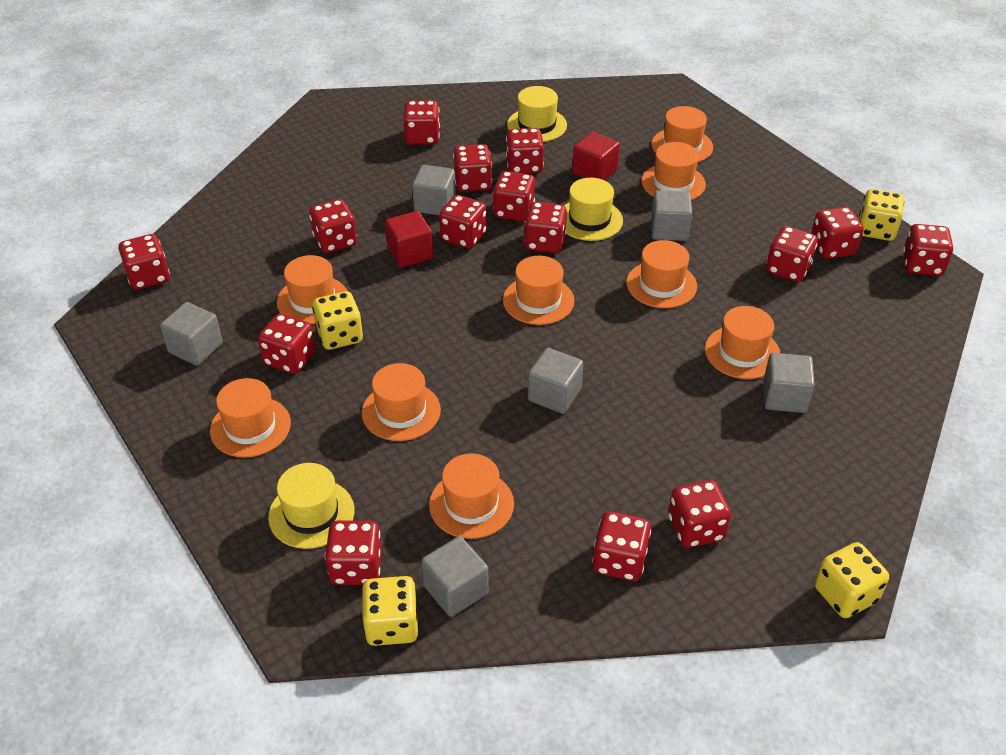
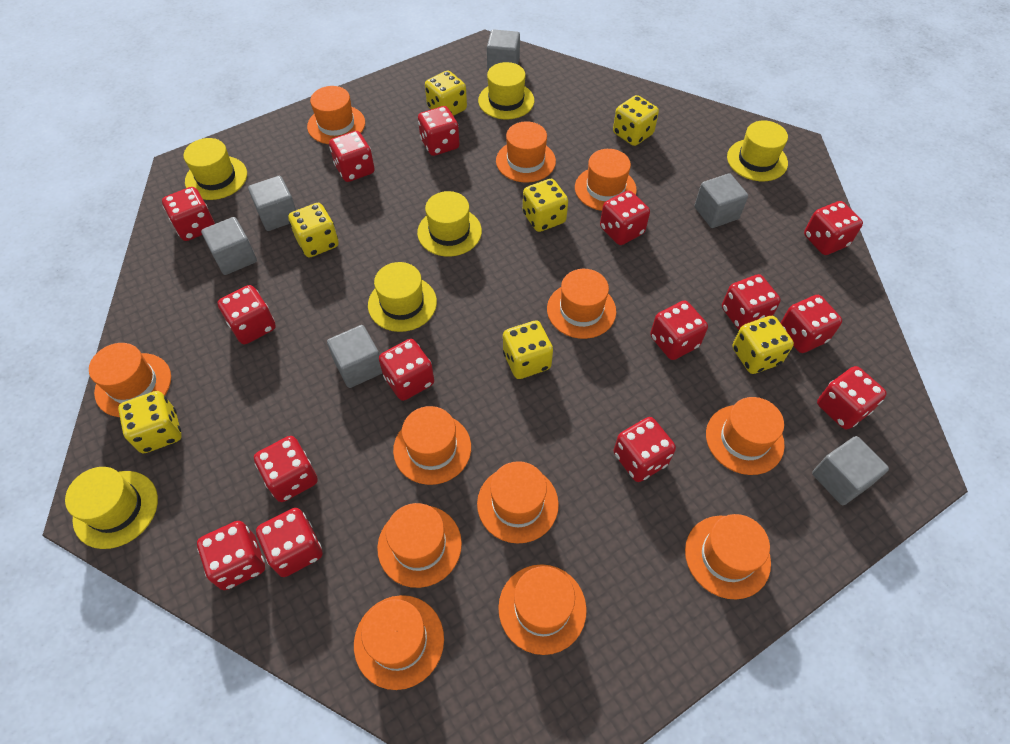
orange hat: 9 -> 12
red cube: 2 -> 0
yellow dice: 4 -> 7
yellow hat: 3 -> 6

